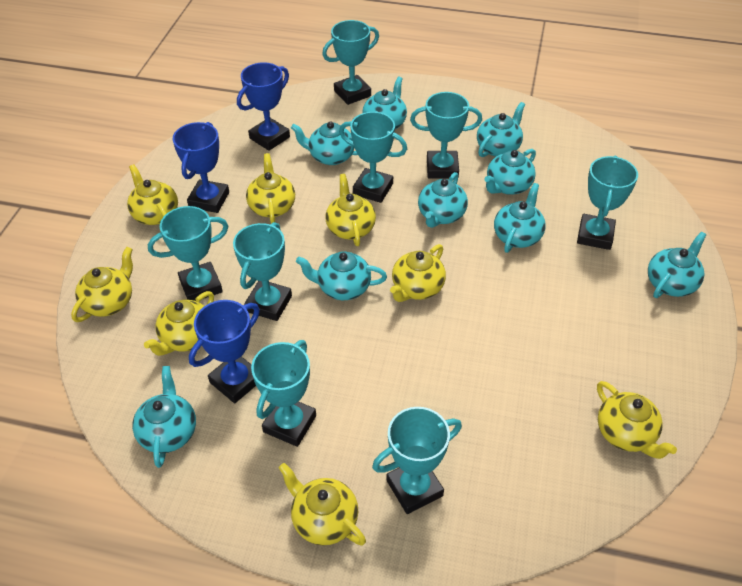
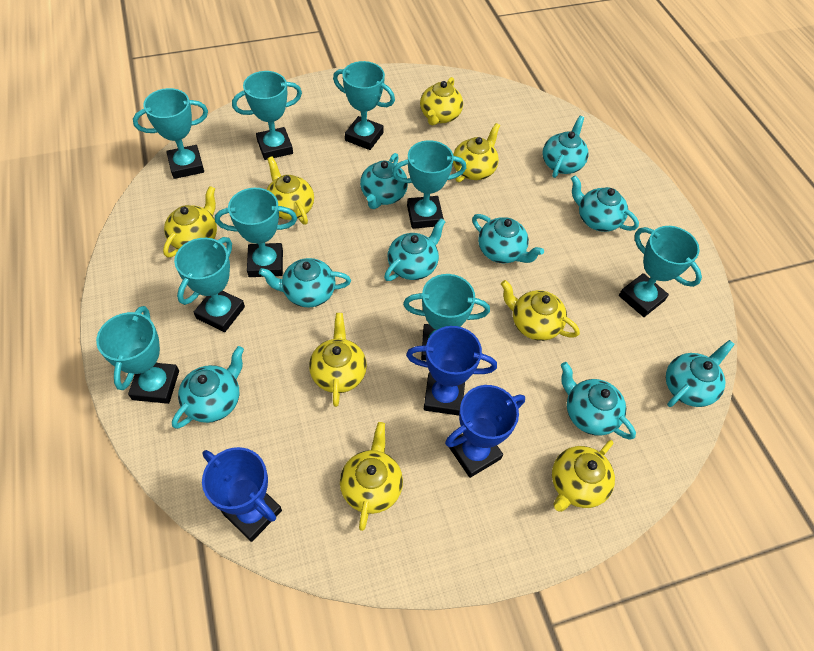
turquoise trophy: 8 -> 9

